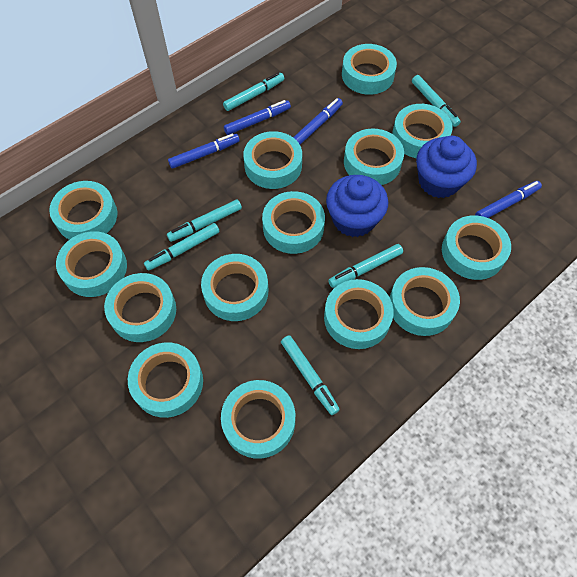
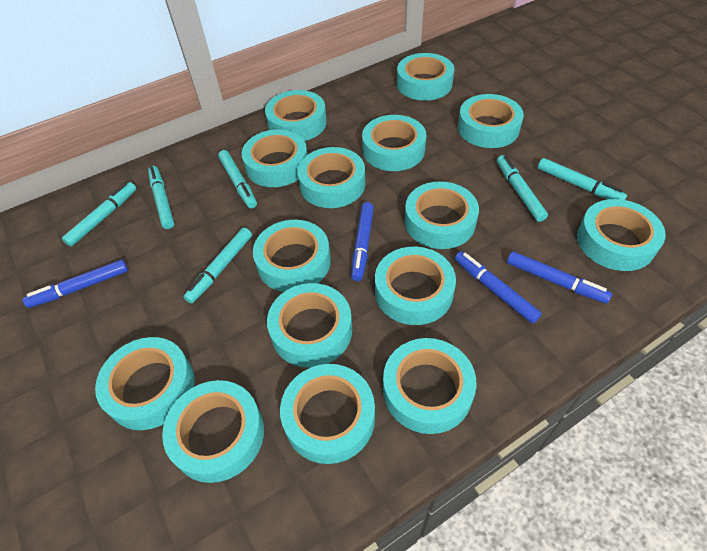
blue cupcake: 2 -> 0
turquoise tape: 14 -> 15

